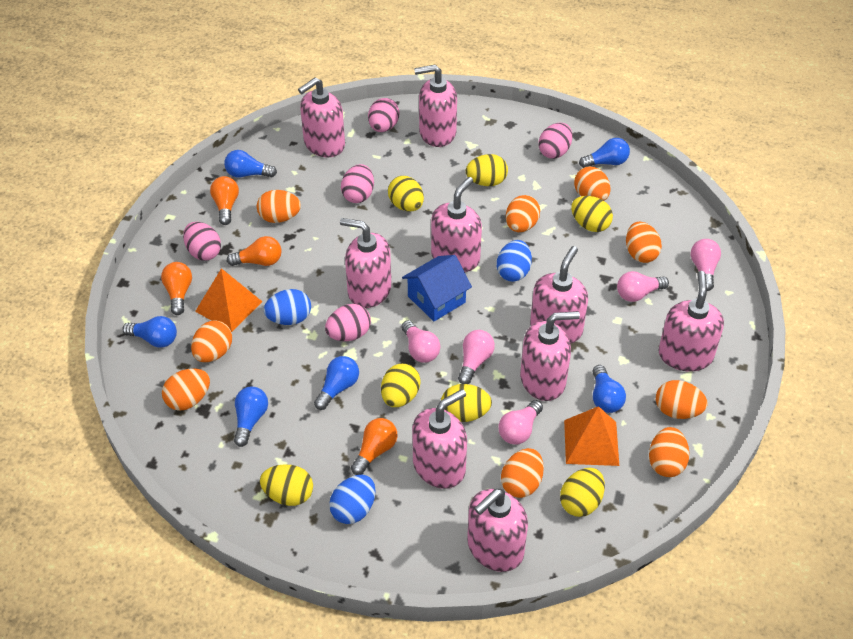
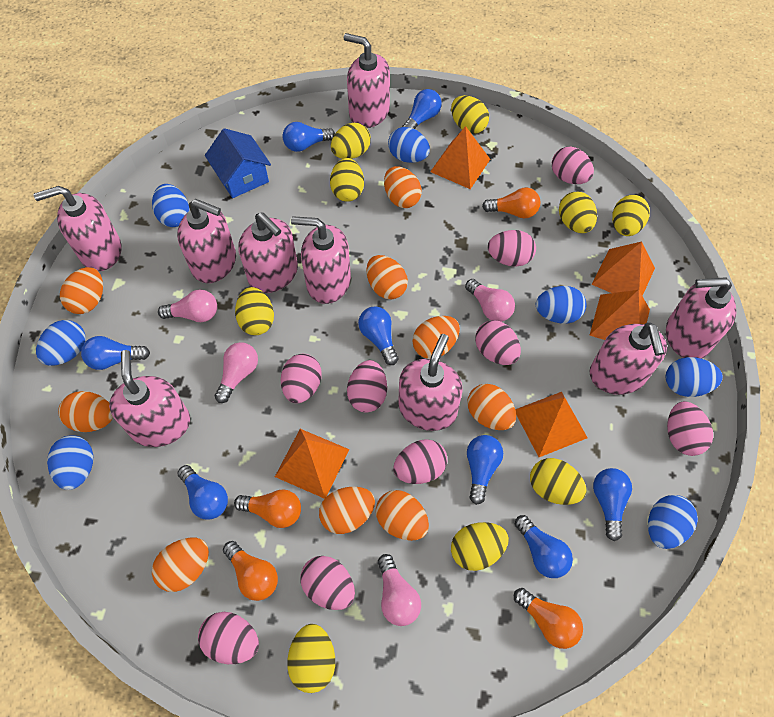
blue egg: 3 -> 7
blue light bulb: 6 -> 8
orange pyramid: 2 -> 5
pink egg: 5 -> 9
pink light bulb: 5 -> 4
yellow egg: 7 -> 9

